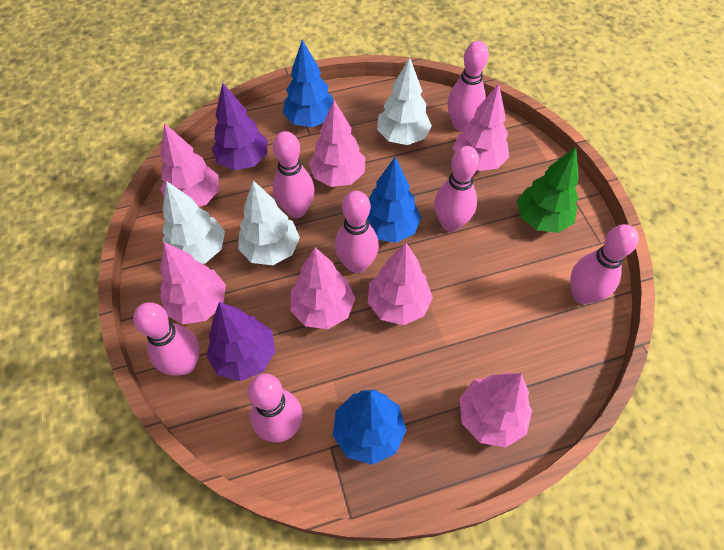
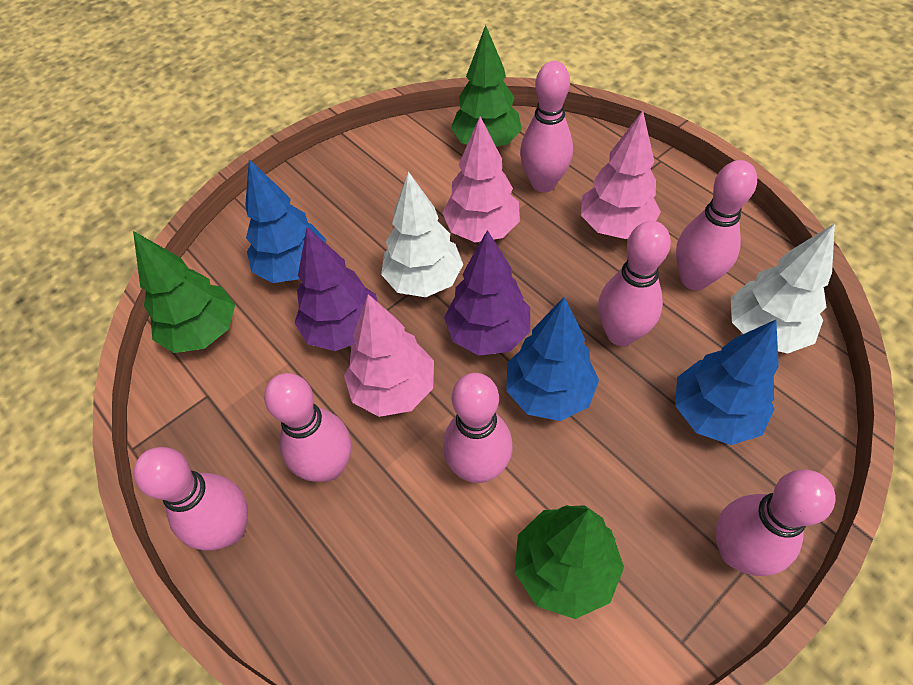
green tree: 1 -> 3
pink tree: 7 -> 3
white tree: 3 -> 2

